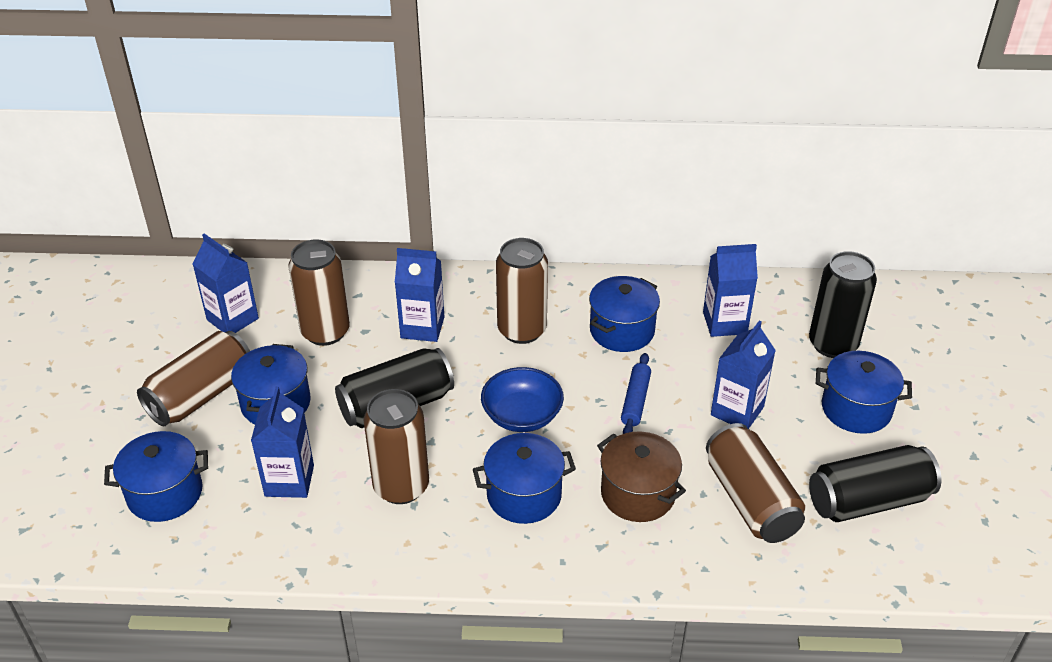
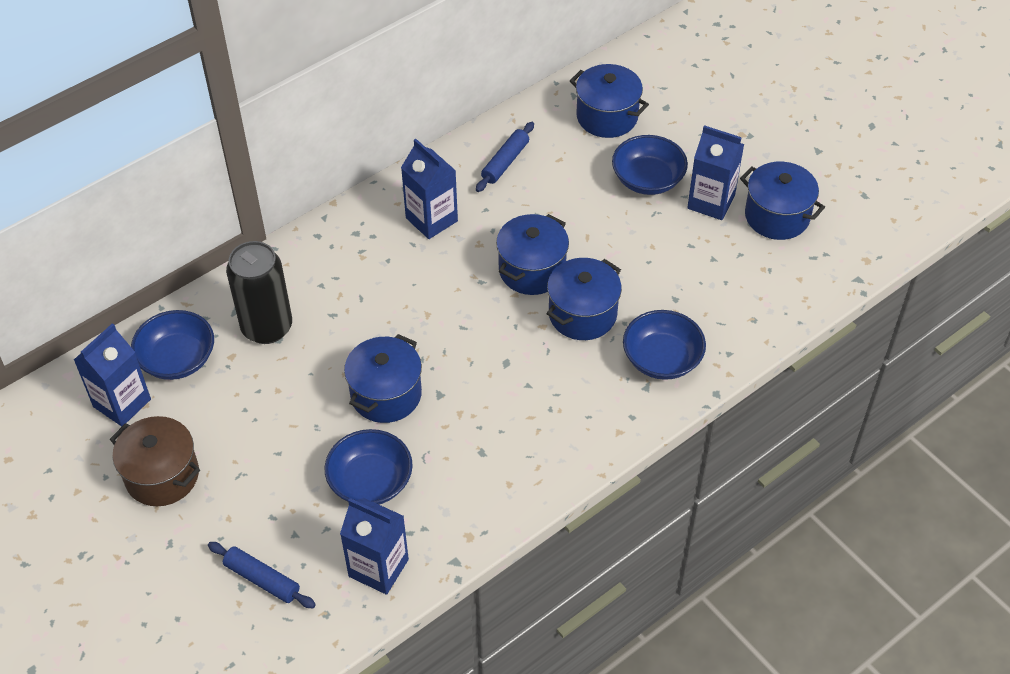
black can: 3 -> 1
blue bowl: 1 -> 4
blue carton: 5 -> 4
blue rolling pin: 1 -> 2
brown can: 5 -> 0

